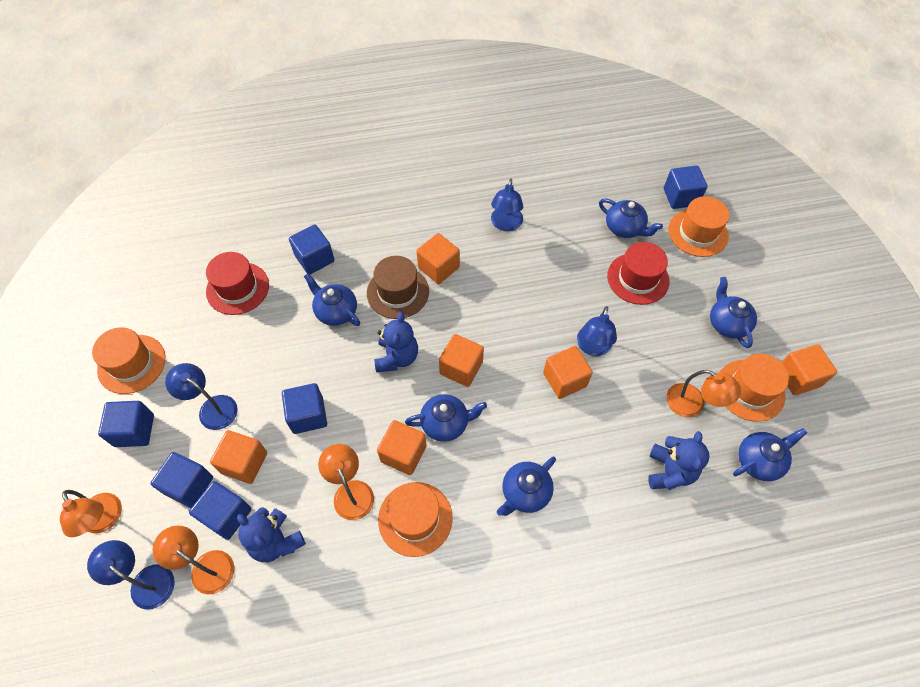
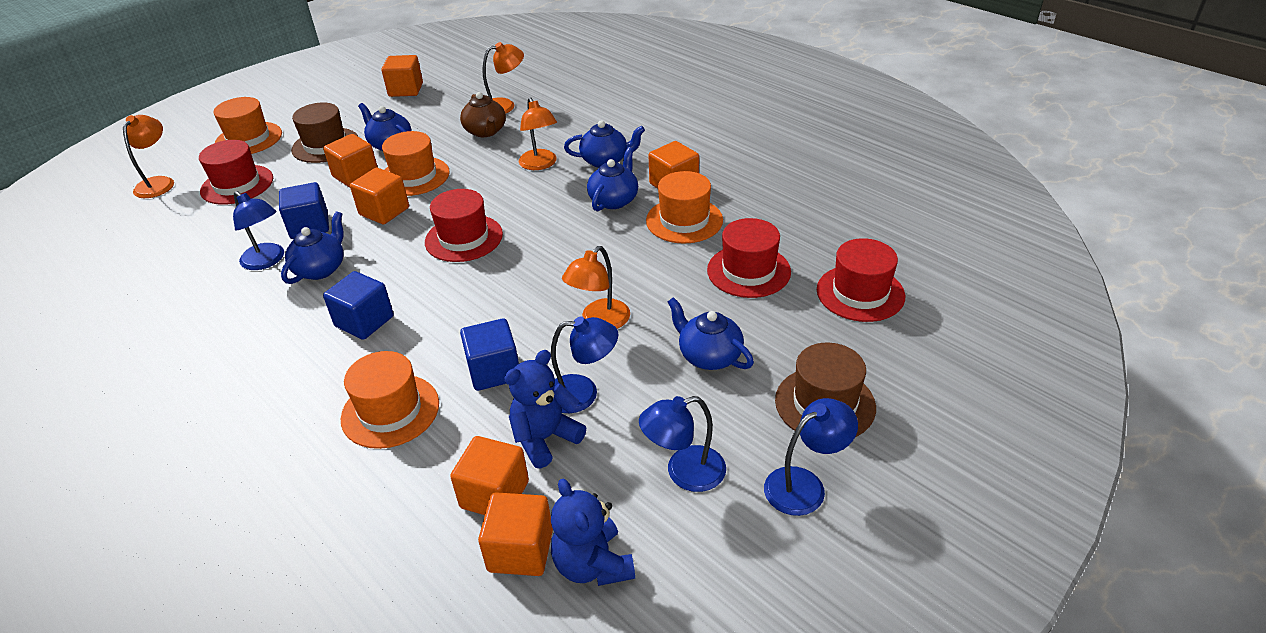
blue cube: 6 -> 3
blue teapot: 6 -> 5
blue teddy bear: 3 -> 2
brown hat: 1 -> 2
brown teapot: 0 -> 1
red hat: 2 -> 4

